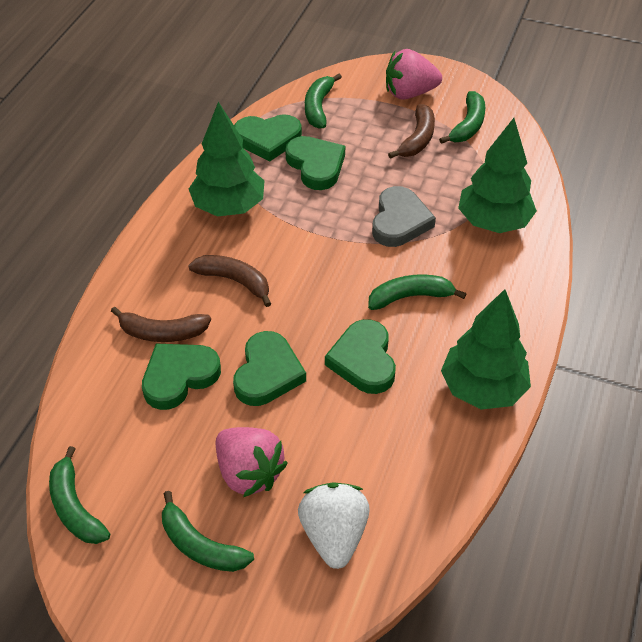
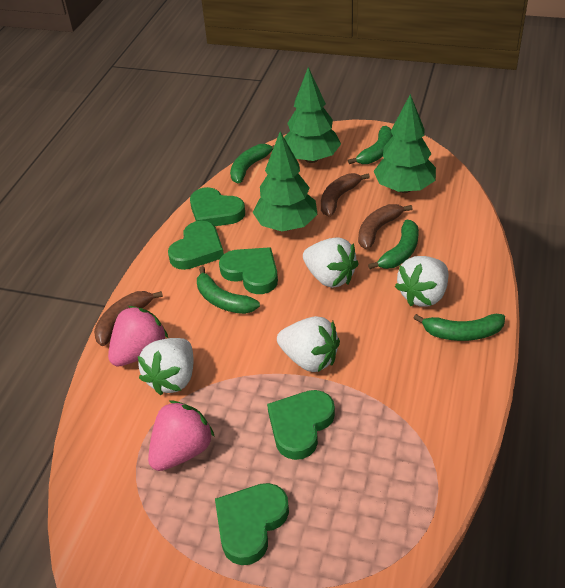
grey heart: 1 -> 0
white strawberry: 1 -> 4

